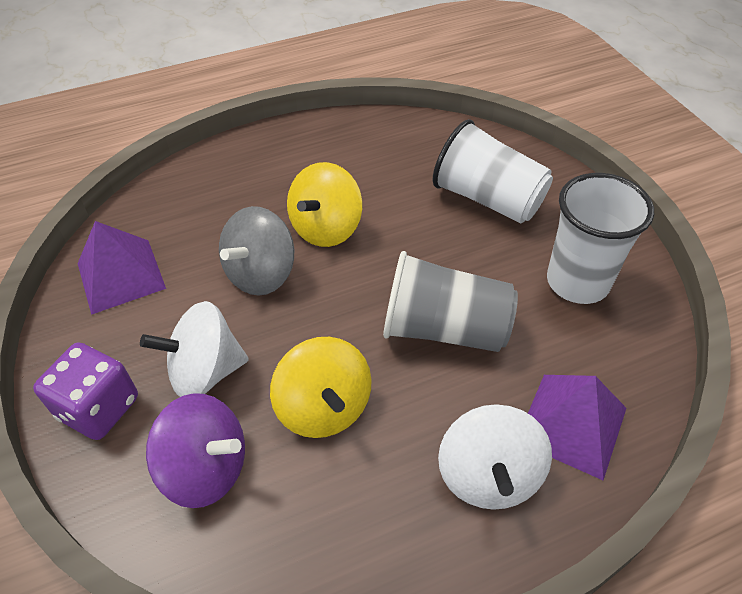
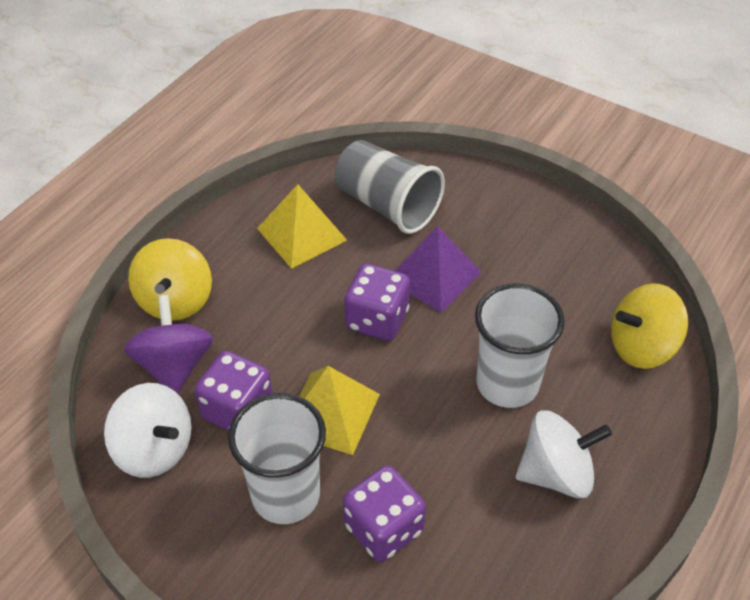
grey spinning top: 1 -> 0
purple dice: 1 -> 3
purple pyramid: 2 -> 1
yellow pyramid: 0 -> 2

